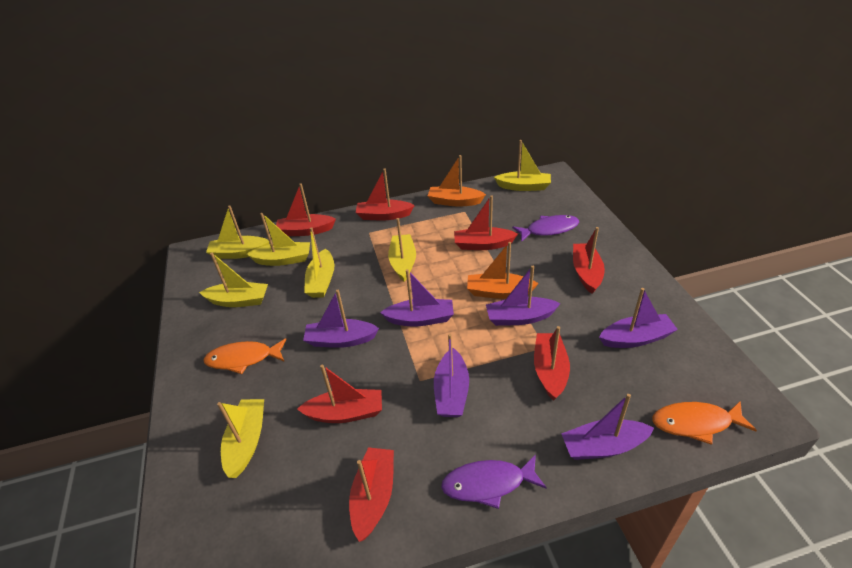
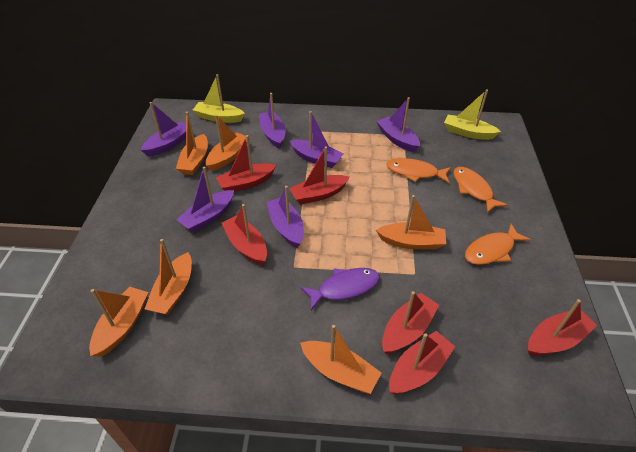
orange boat: 2 -> 6
orange fish: 2 -> 3
purple fish: 2 -> 1
red boat: 7 -> 6
yellow boat: 7 -> 2

